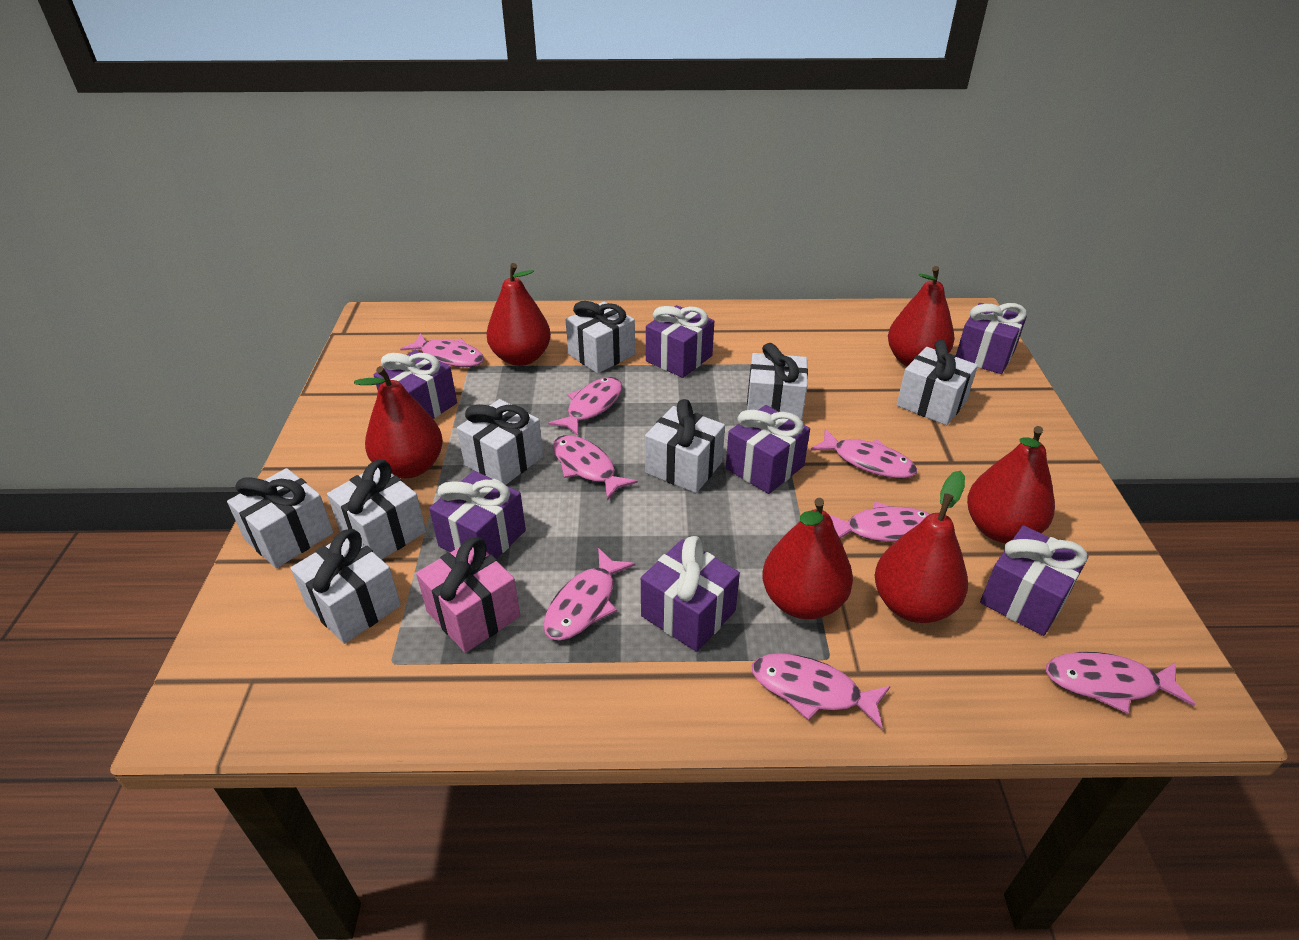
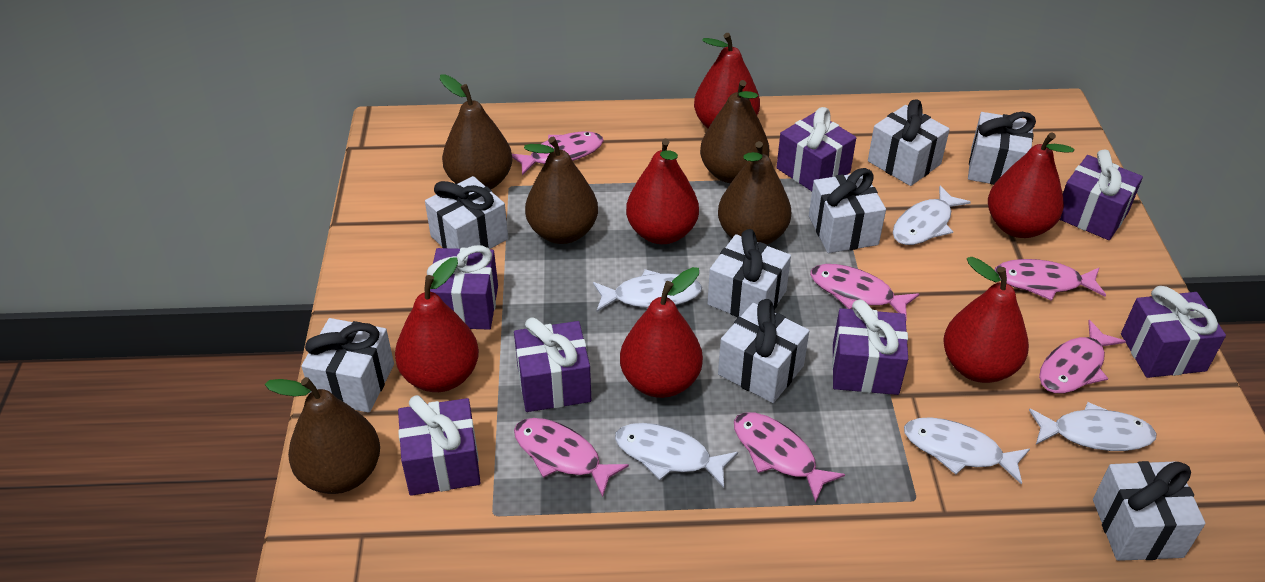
brown pear: 0 -> 5
pink fish: 8 -> 6
pink gift: 1 -> 0
white fish: 0 -> 5

